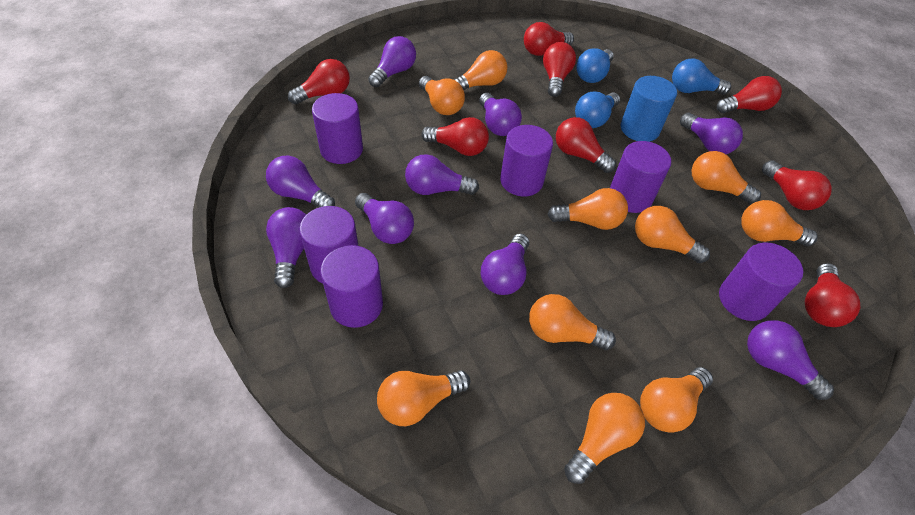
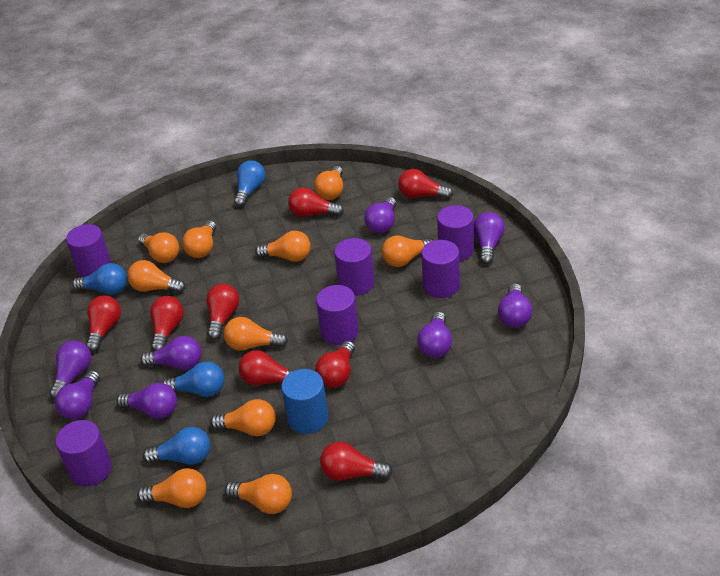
blue light bulb: 3 -> 4
purple light bulb: 9 -> 8

